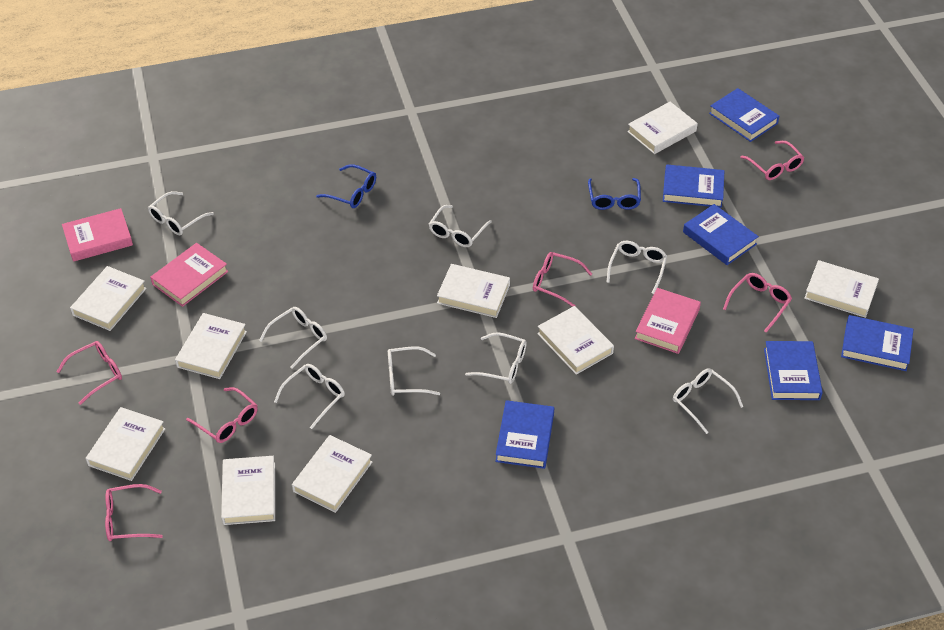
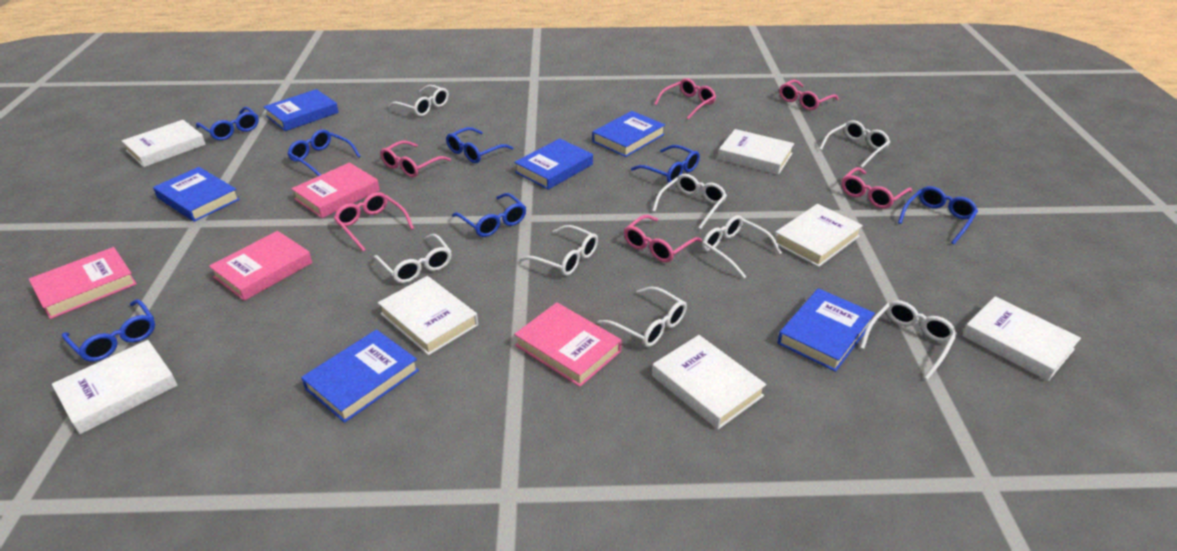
blue glasses: 2 -> 7
pink book: 3 -> 4
white book: 9 -> 7

